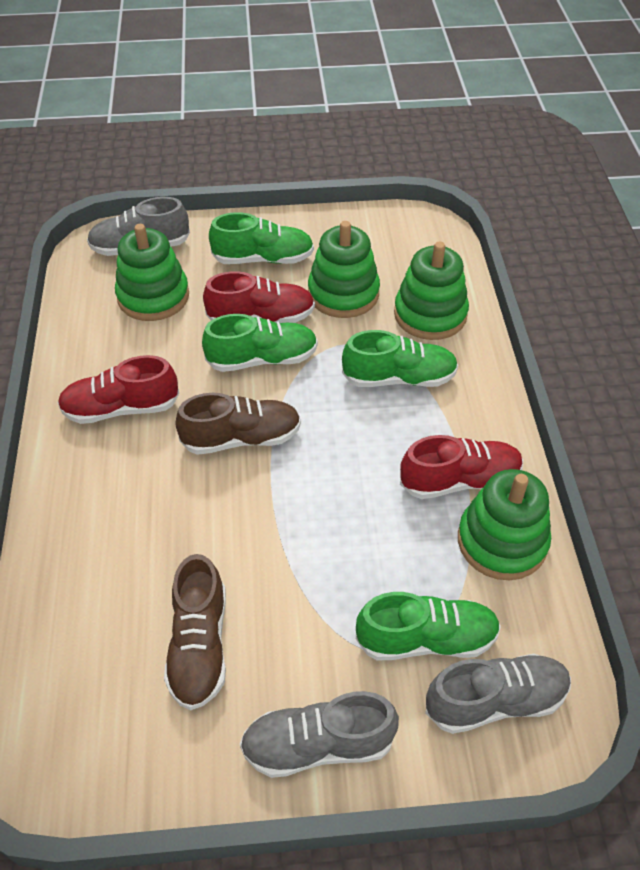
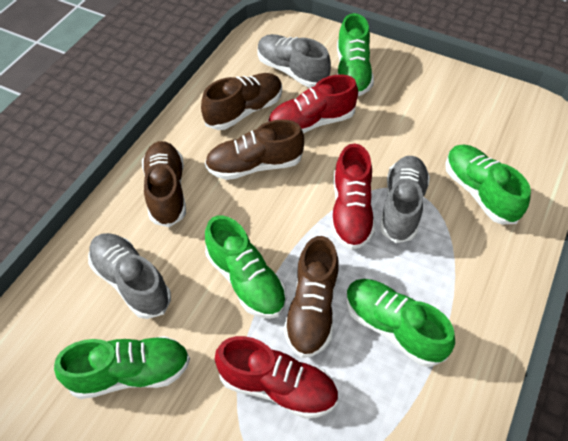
brown shoe: 2 -> 4
green shoe: 4 -> 5
green stacking toy: 4 -> 0

